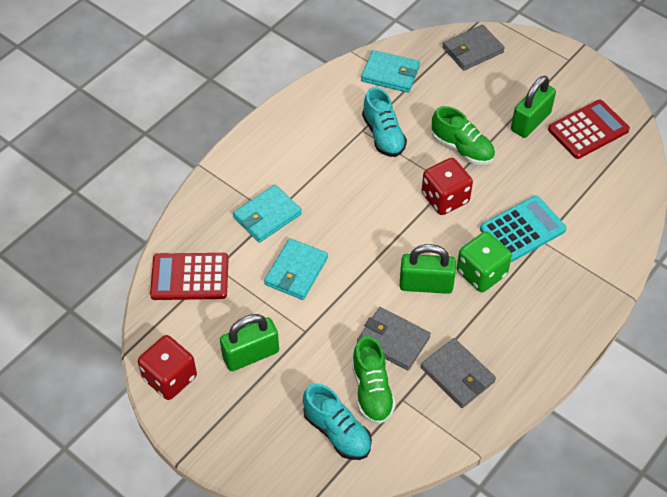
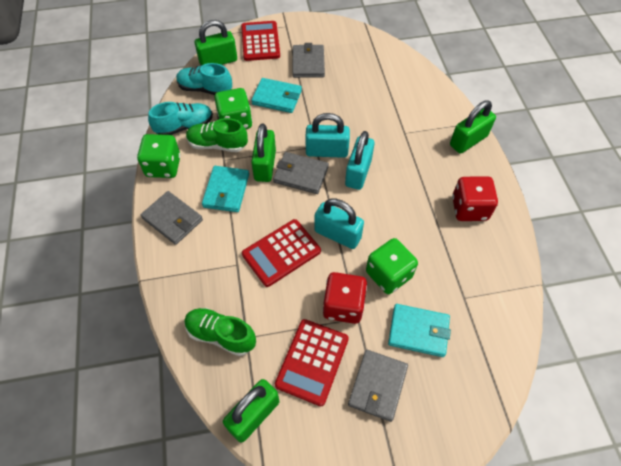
green dice: 1 -> 3
green padlock: 3 -> 4
grey wallet: 3 -> 4
red calculator: 2 -> 3
turquoise calculator: 1 -> 0
turquoise padlock: 0 -> 3

